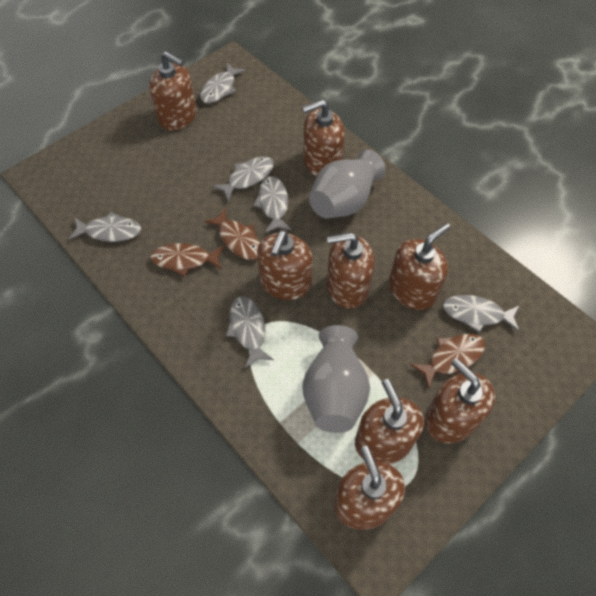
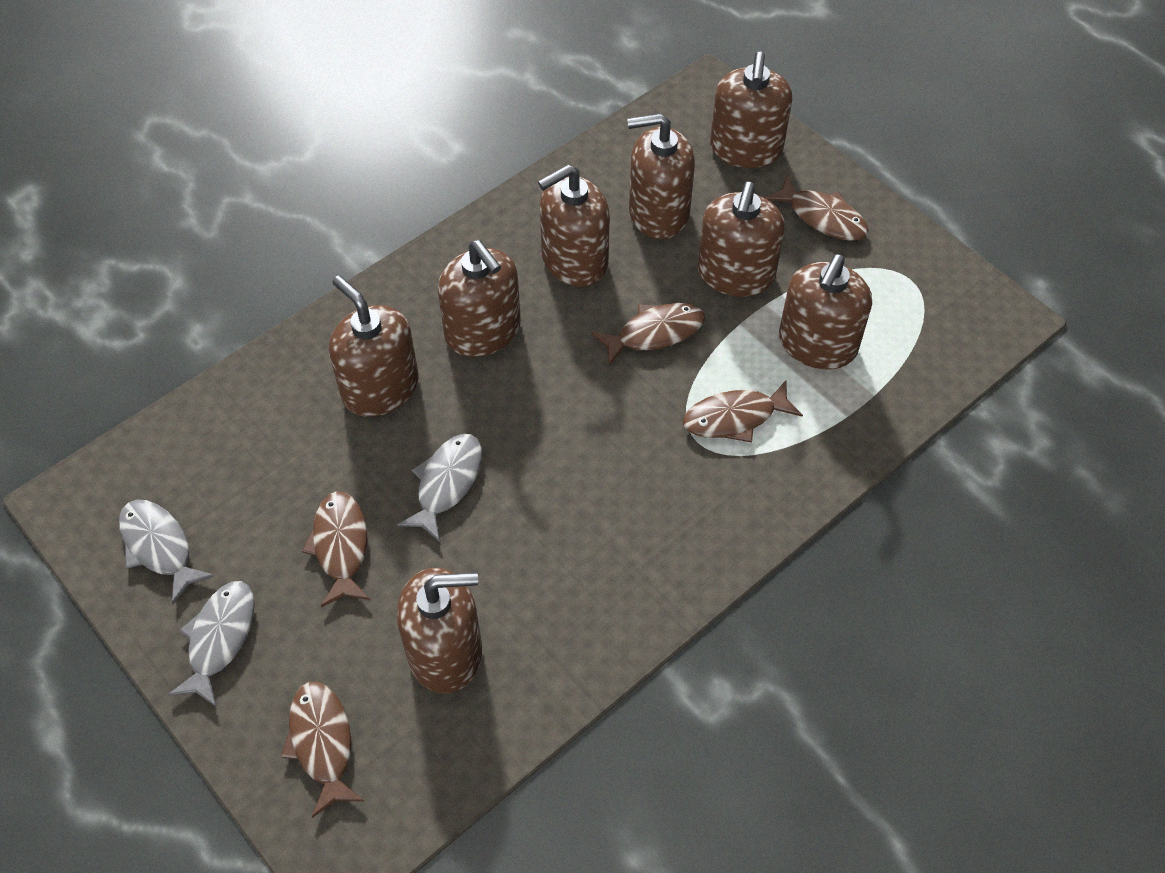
brown fish: 3 -> 5
grey fish: 6 -> 3
grey vase: 2 -> 0

